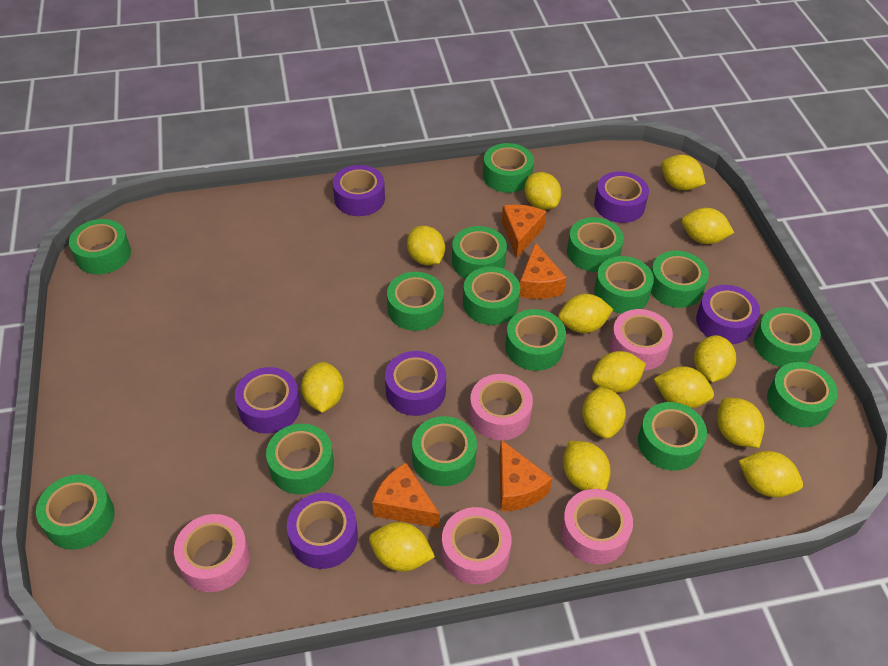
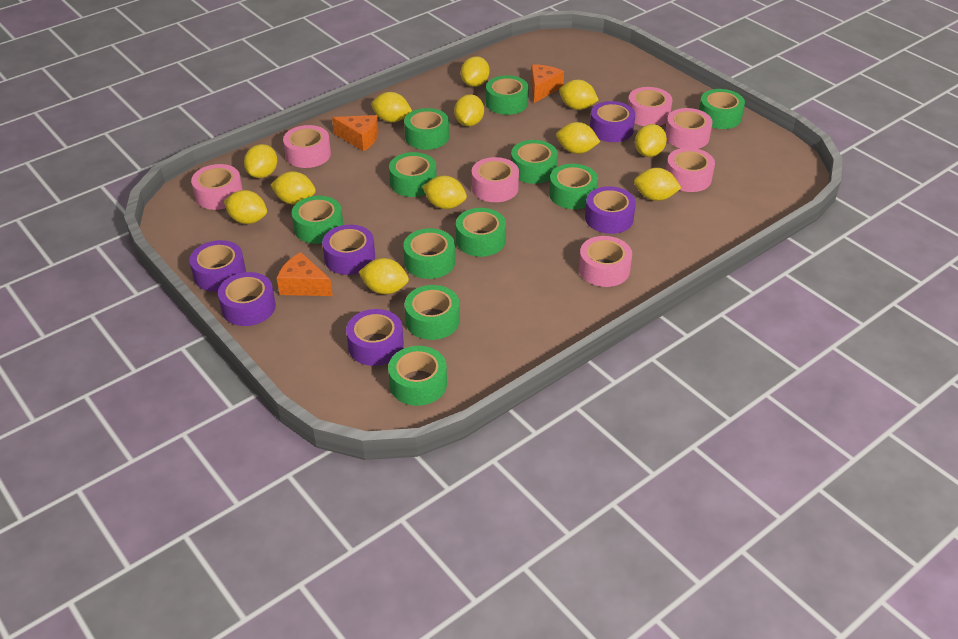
green tape: 15 -> 11
orange cheese: 4 -> 3
pink tape: 5 -> 7
yellow lemon: 14 -> 12

